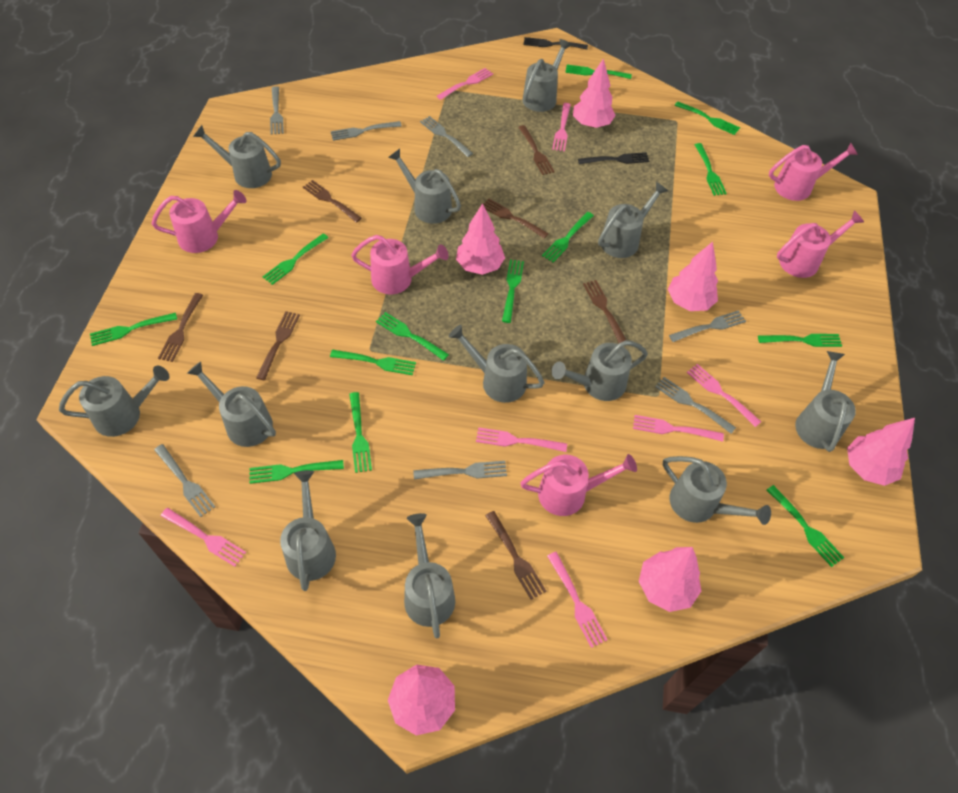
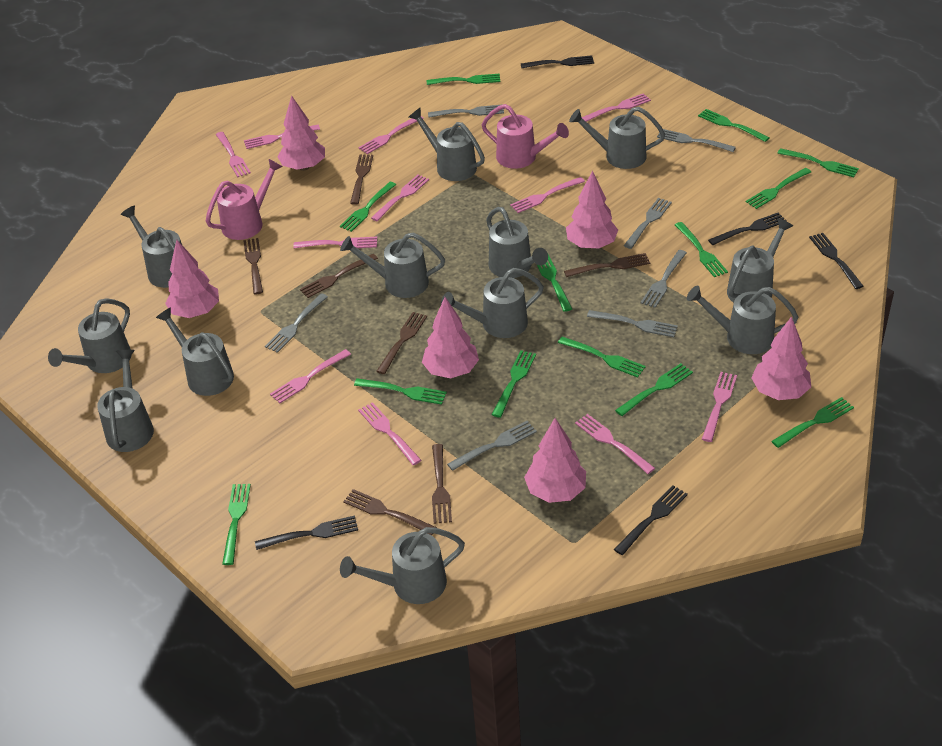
black fork: 2 -> 5
pink fork: 7 -> 11
pink watering can: 5 -> 2

